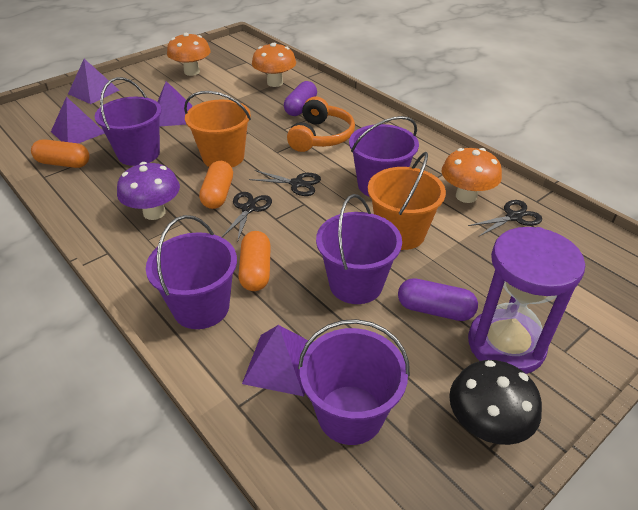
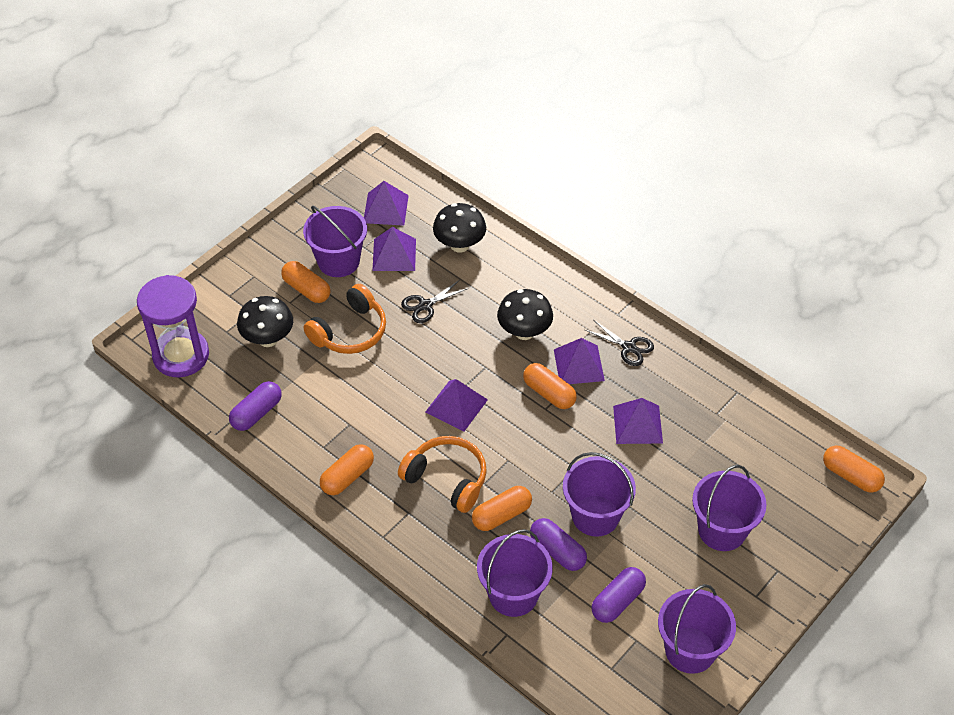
black mushroom: 1 -> 3
black scissors: 3 -> 2
orange bucket: 2 -> 0
orange capsule: 3 -> 5
orange headphones: 1 -> 2
orange mushroom: 3 -> 0
purple capsule: 2 -> 3
purple mushroom: 1 -> 0
purple pyramid: 4 -> 5

